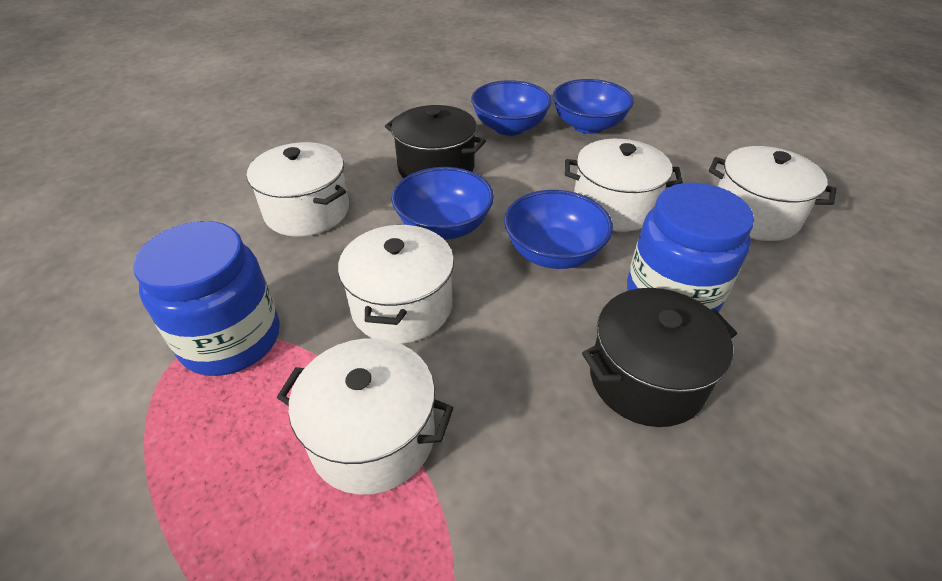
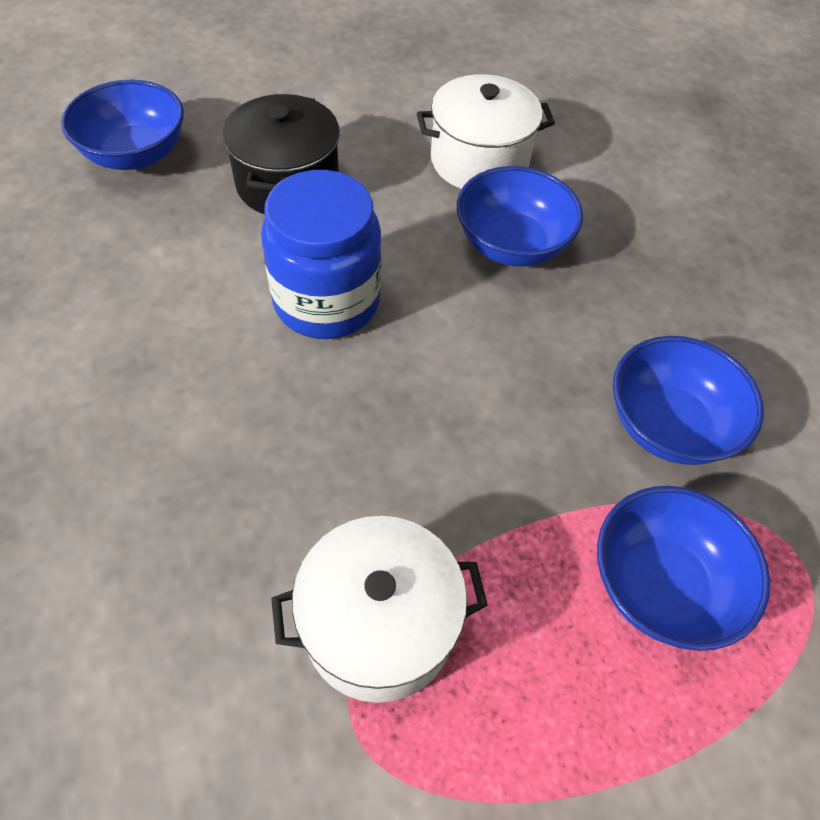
black pot: 2 -> 1
blue jar: 2 -> 1
white pot: 5 -> 2

